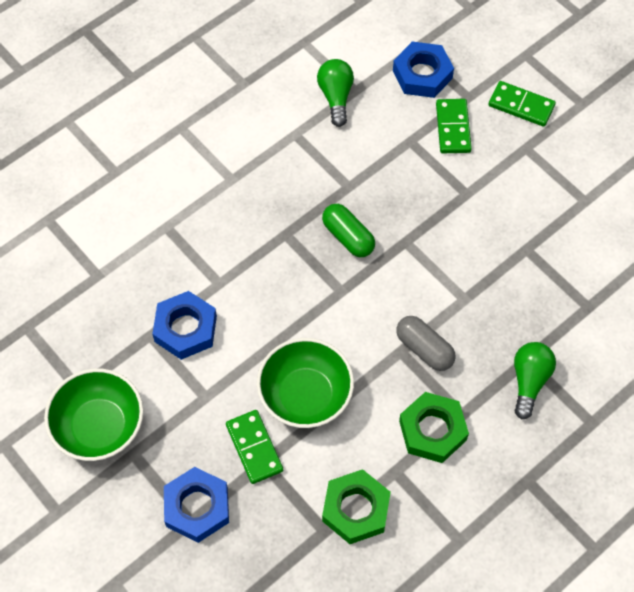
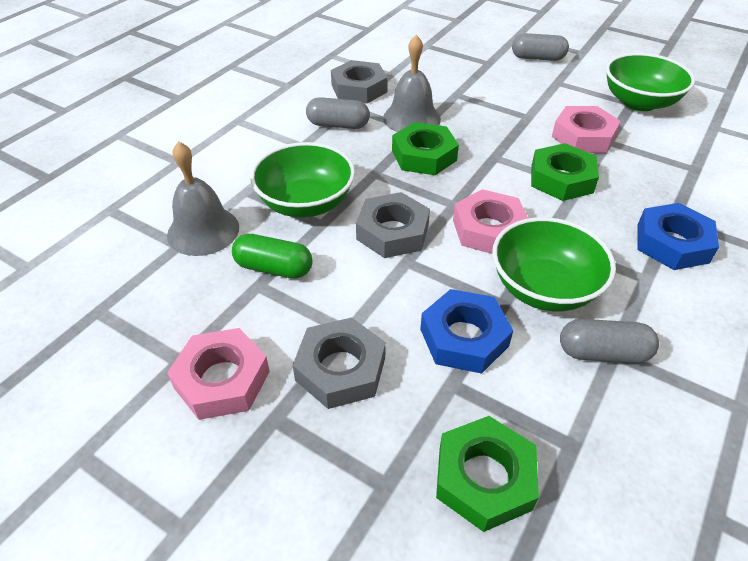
blue nut: 3 -> 2
green bowl: 2 -> 3
green domino: 3 -> 0
green light bulb: 2 -> 0
green nut: 2 -> 3
grey bell: 0 -> 2
grey capsule: 1 -> 3
grey nut: 0 -> 3
pink nut: 0 -> 3

